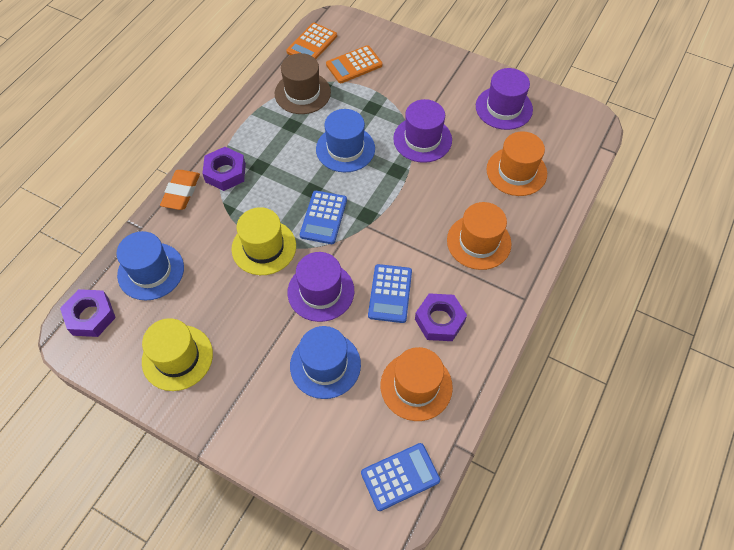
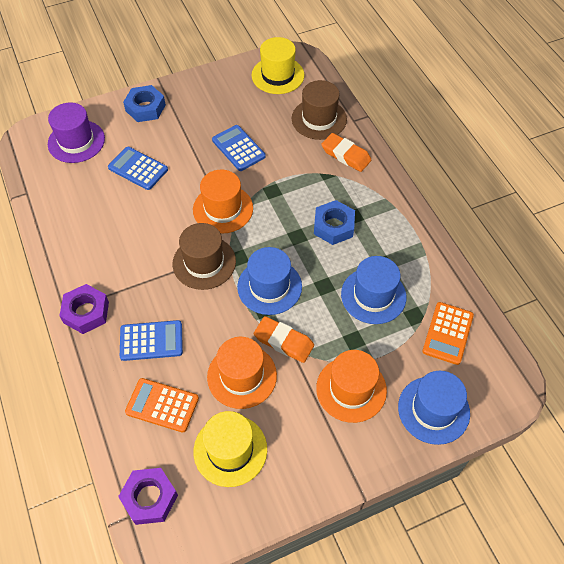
blue nut: 0 -> 2
brown hat: 1 -> 2
orange eraser: 1 -> 2
purple hat: 3 -> 1
purple nut: 3 -> 2

